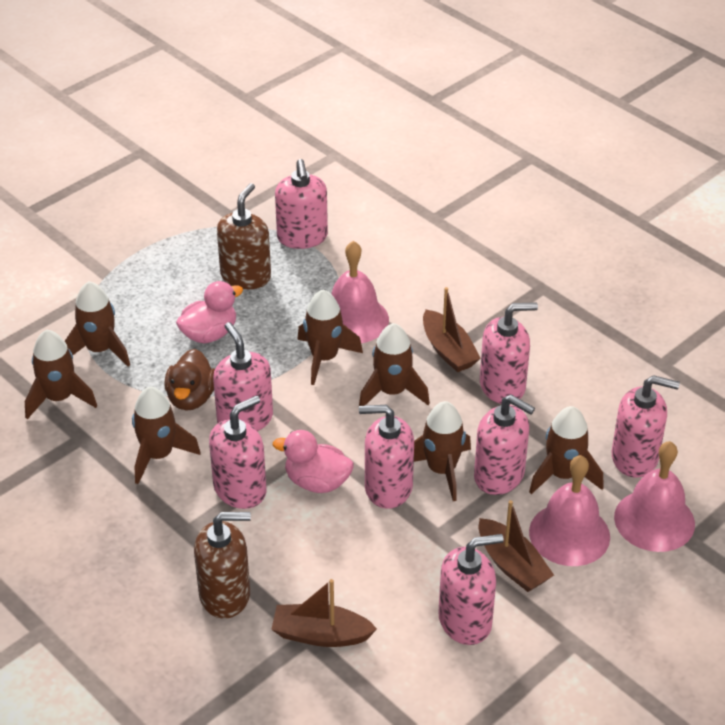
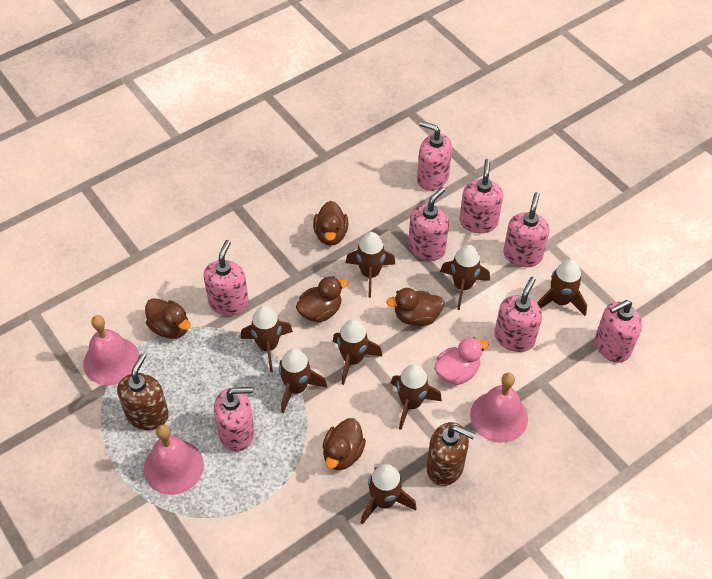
brown boat: 3 -> 0
brown duck: 1 -> 5
brown rocket: 7 -> 8
pink duck: 2 -> 1

